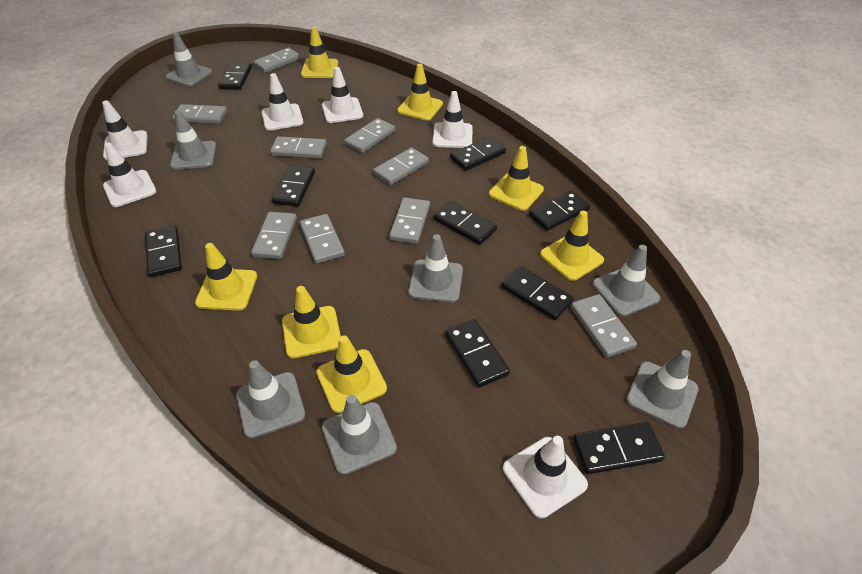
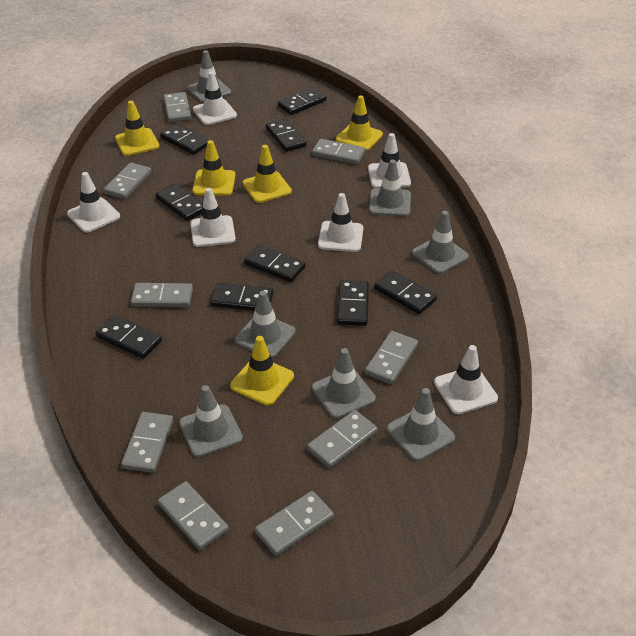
yellow traffic cone: 7 -> 5

